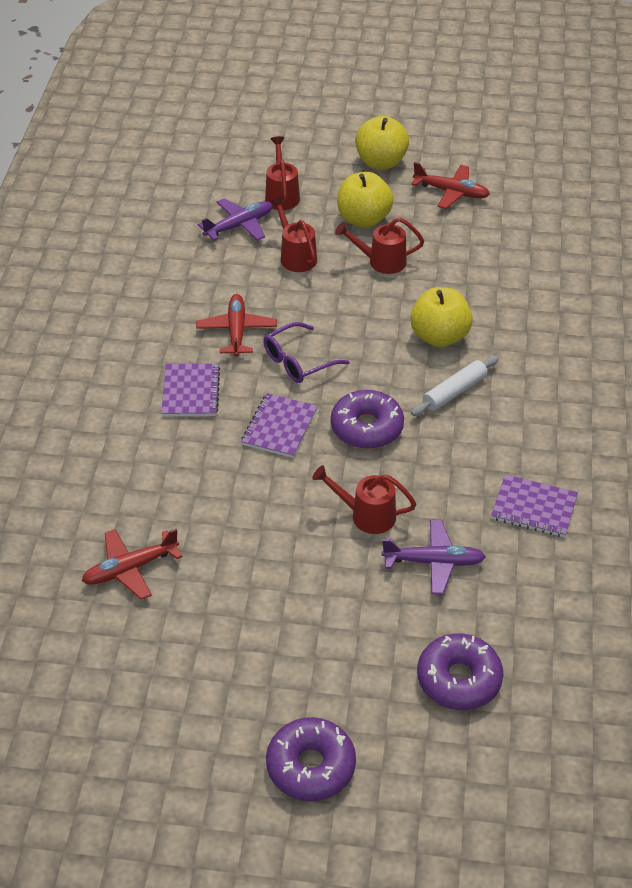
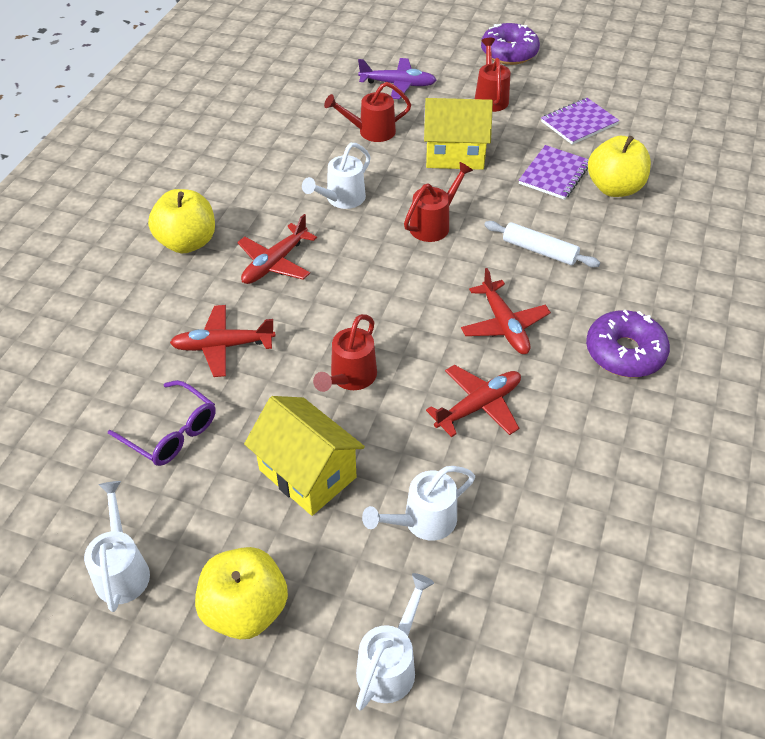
purple donut: 3 -> 2
purple notebook: 3 -> 2
purple plane: 2 -> 1
red plane: 3 -> 4
white watering can: 0 -> 4
yellow house: 0 -> 2

